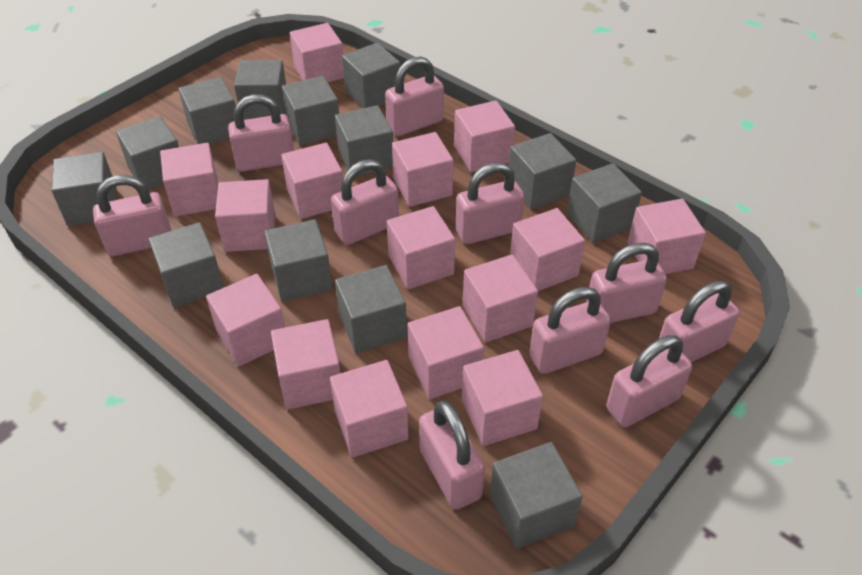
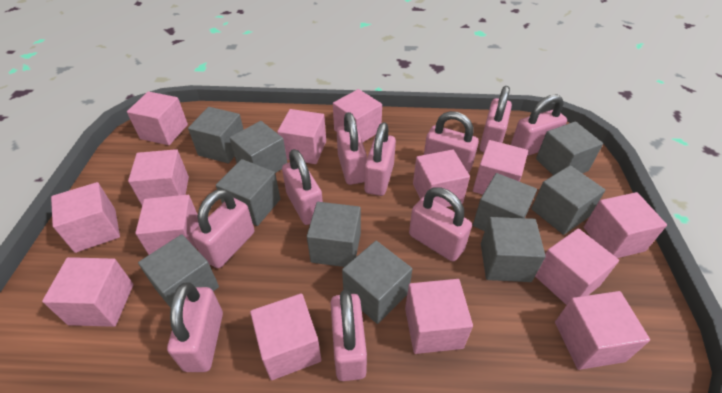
grey cube: 13 -> 10
pink cube: 15 -> 14

